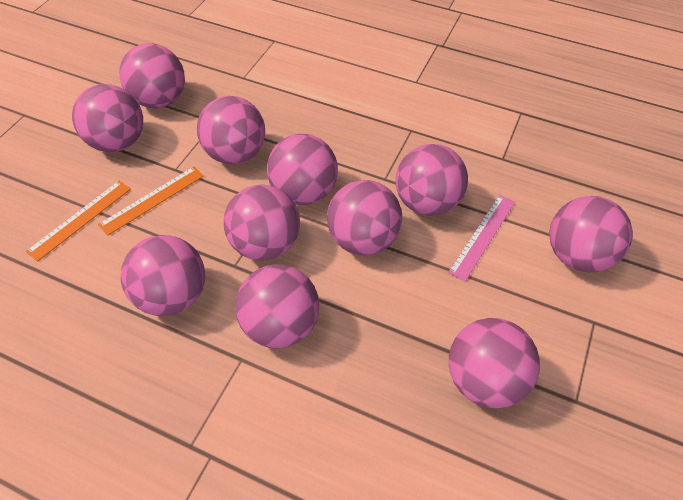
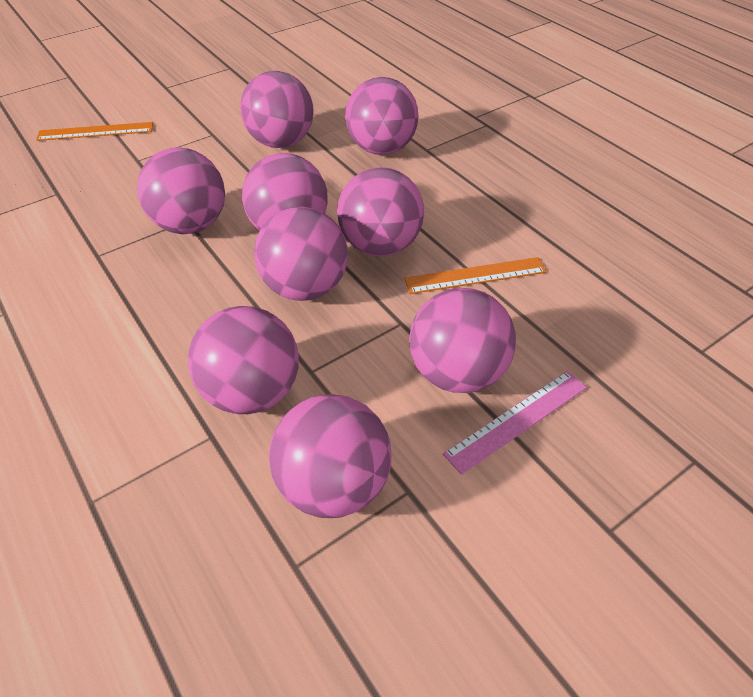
pink ball: 11 -> 9

